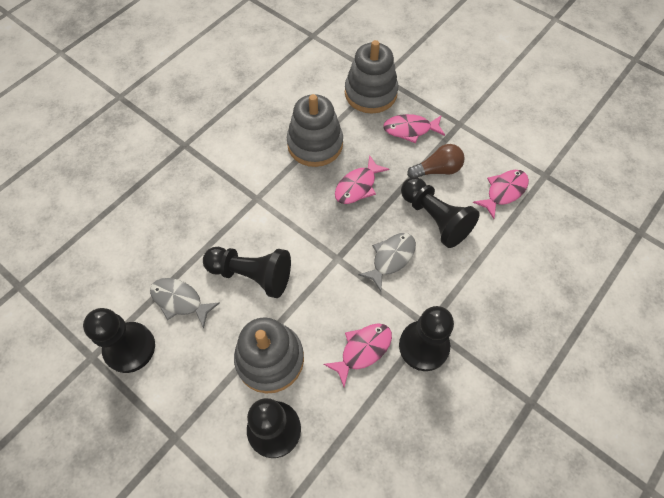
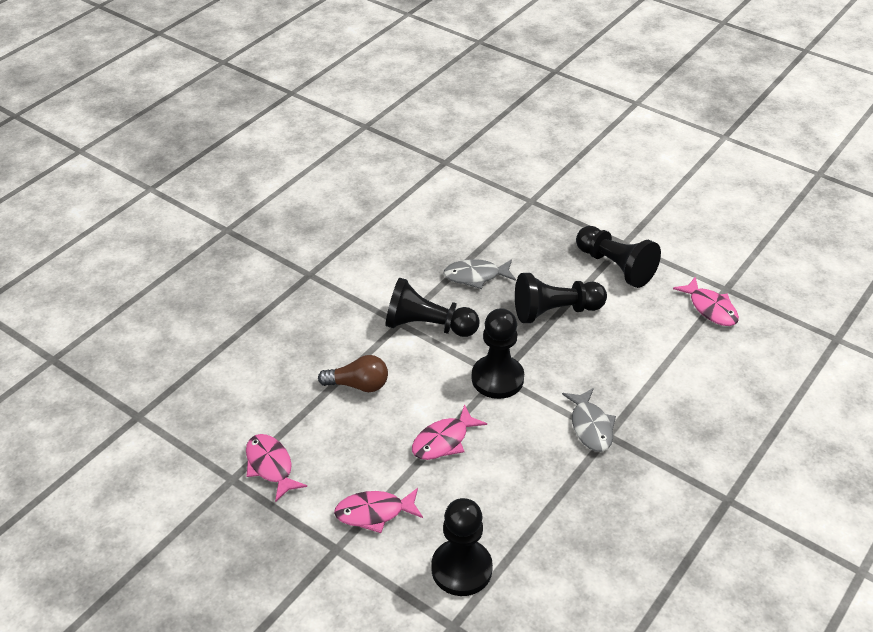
grey stacking toy: 3 -> 0

